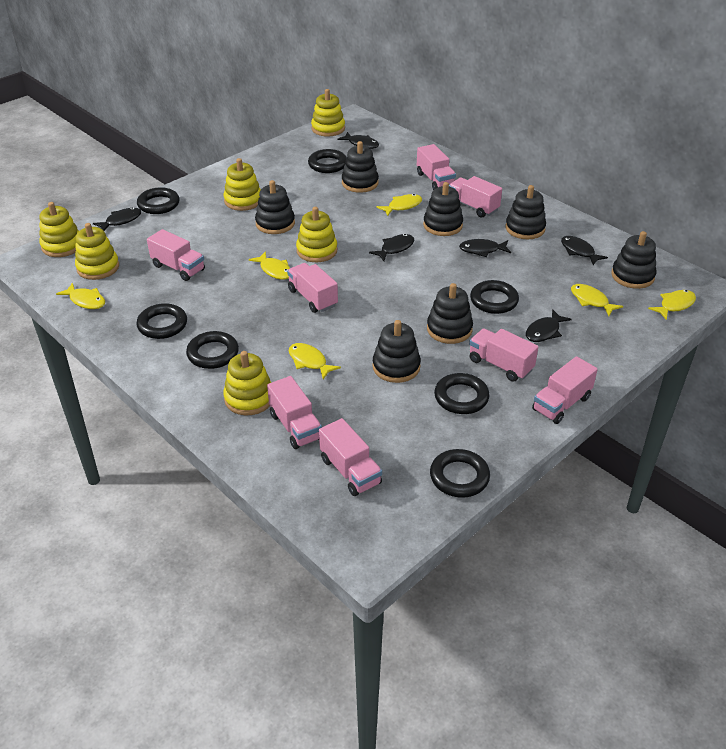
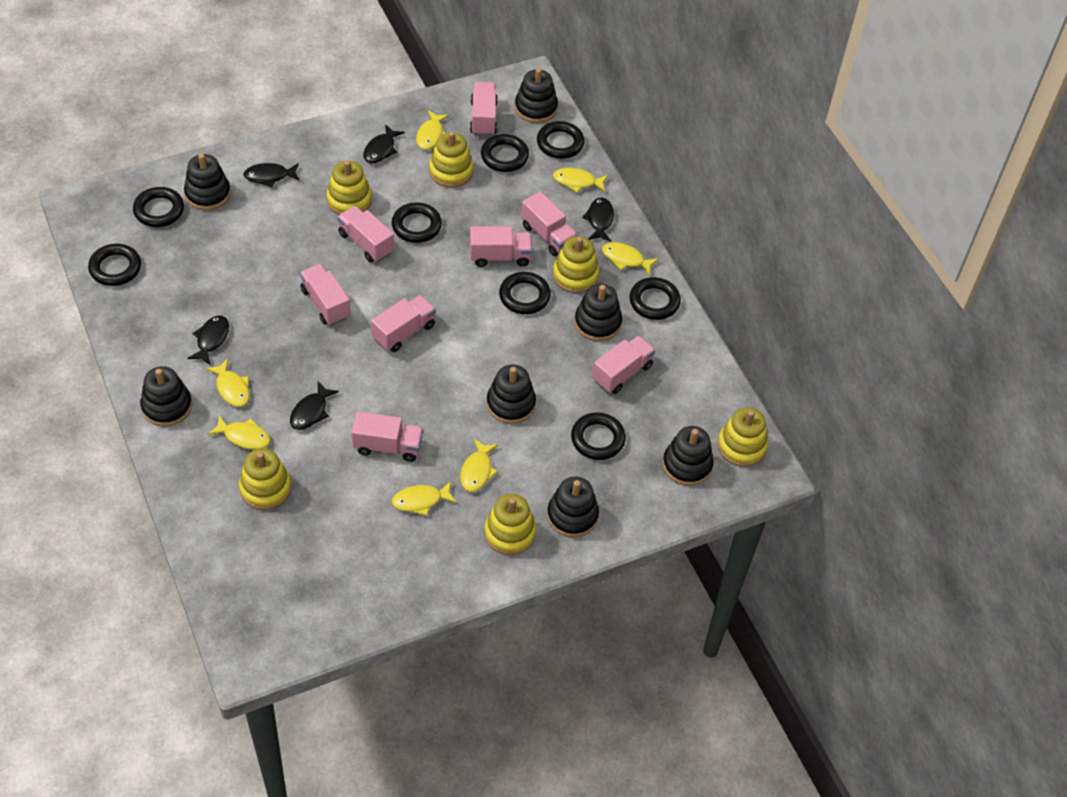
black fish: 6 -> 5
black ring: 7 -> 8
yellow fish: 6 -> 7

